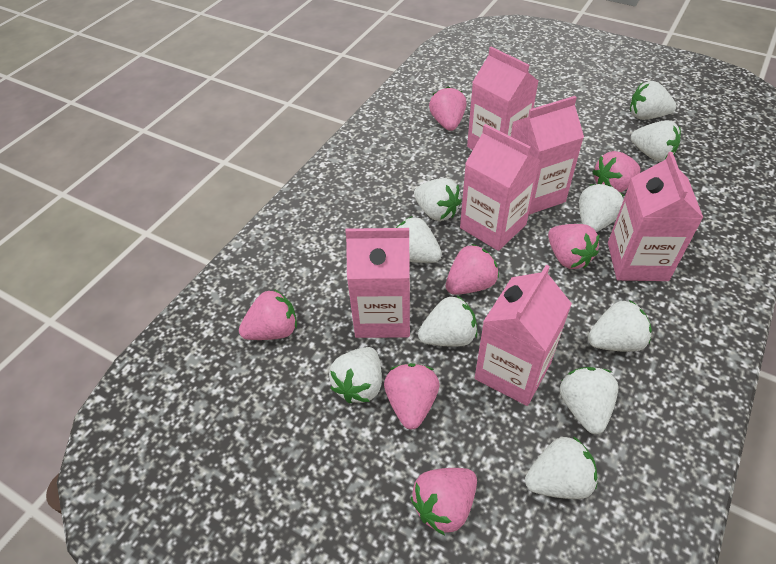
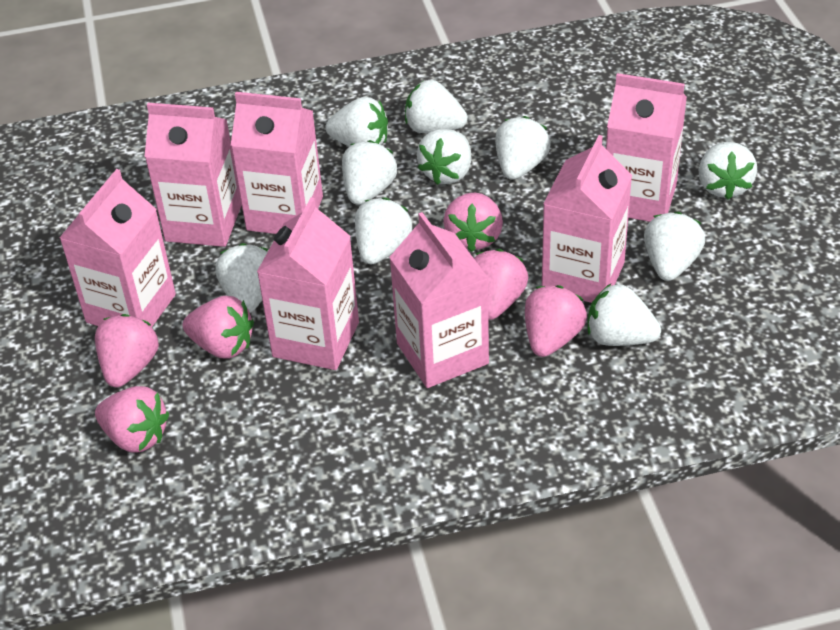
pink carton: 6 -> 7
pink strawberry: 7 -> 6

